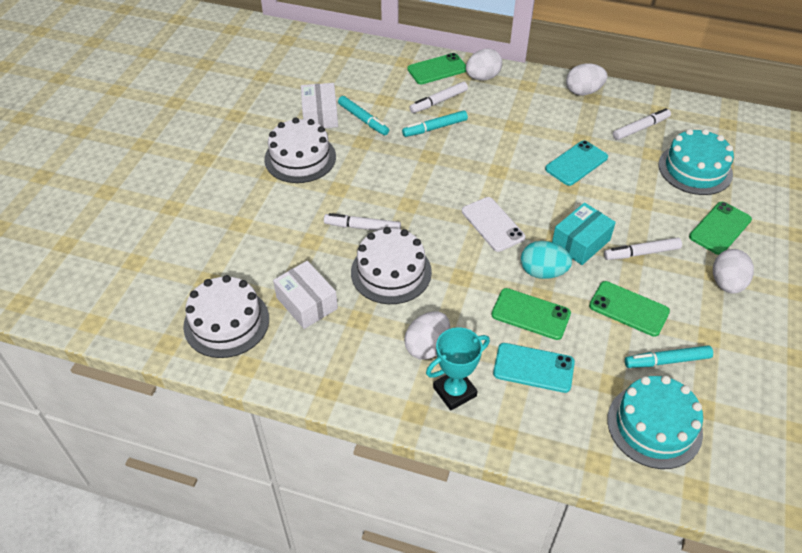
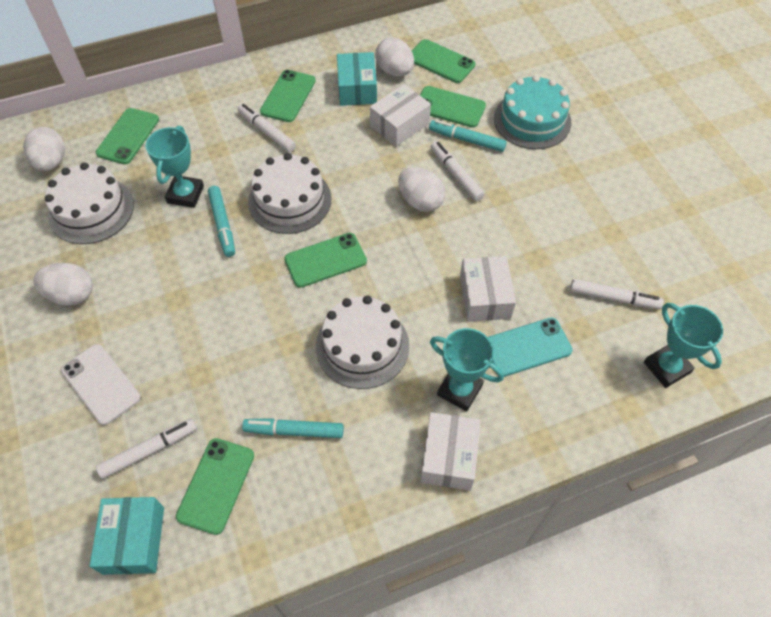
green phone: 4 -> 6
turquoise box: 1 -> 2
turquoise cake: 2 -> 1
turquoise egg: 1 -> 0
turquoise phone: 2 -> 1
turquoise trophy: 1 -> 3
white box: 2 -> 3

